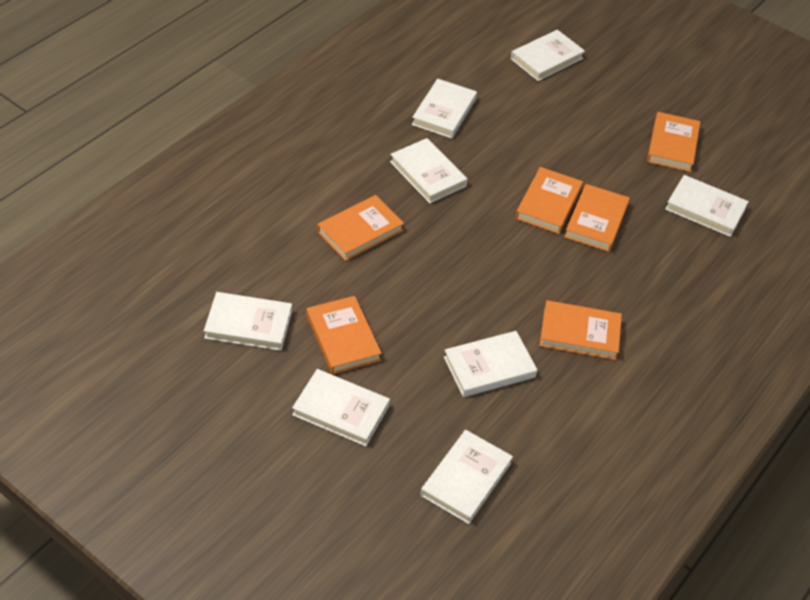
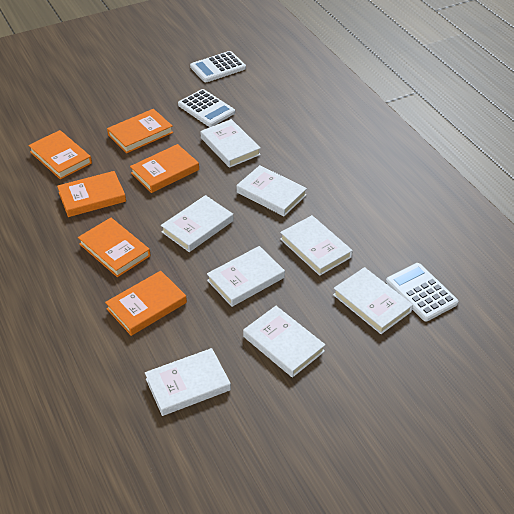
white calculator: 0 -> 3

